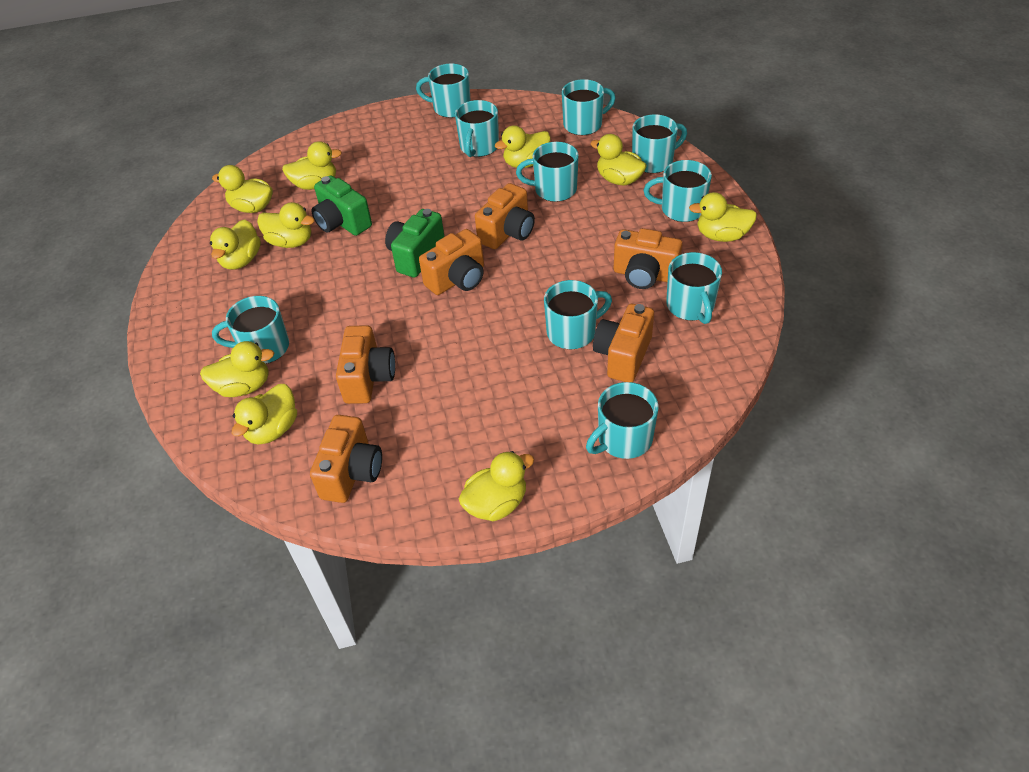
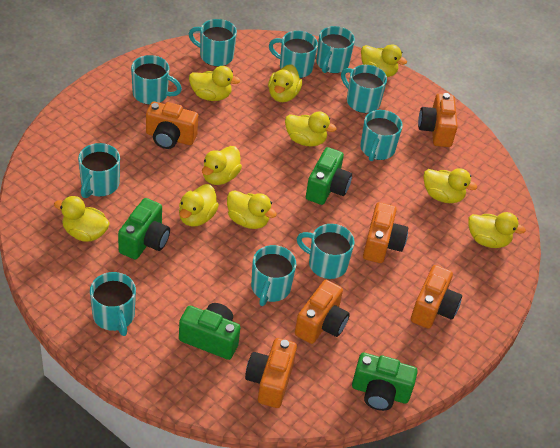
green camera: 2 -> 4

